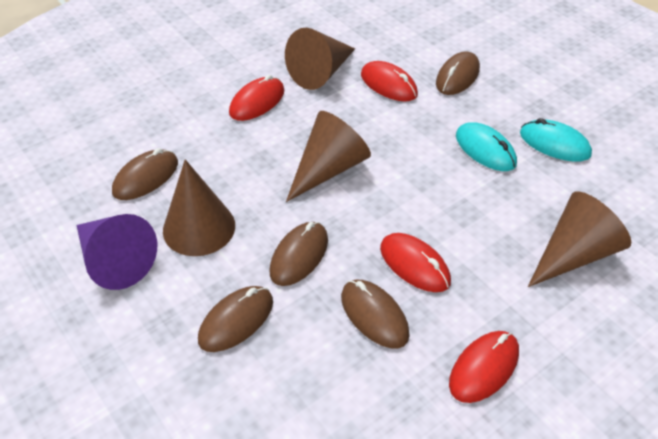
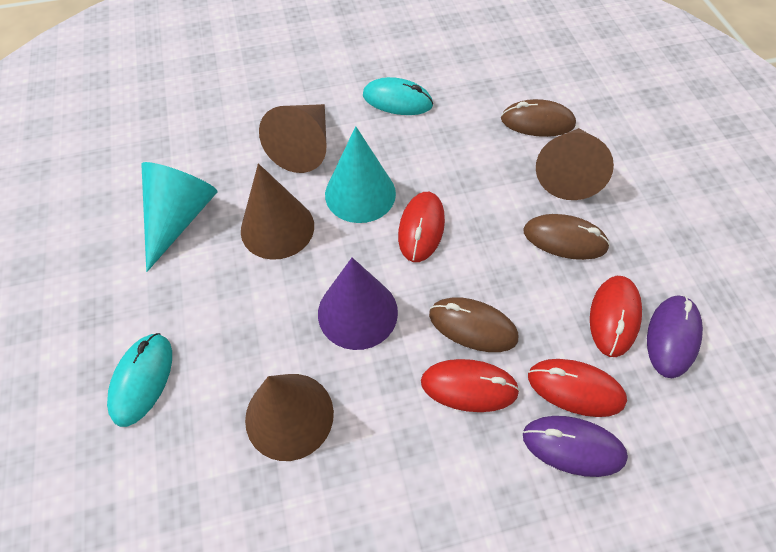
brown mouse: 5 -> 3
purple mouse: 0 -> 2
turquoise cone: 0 -> 2

